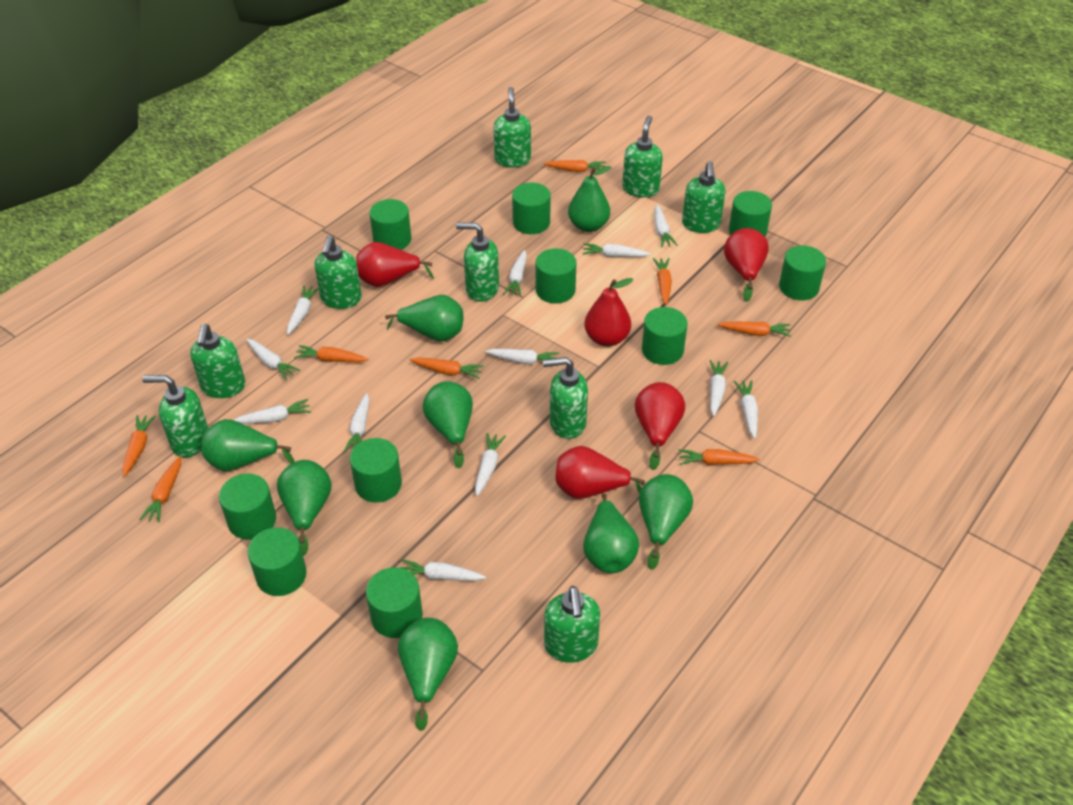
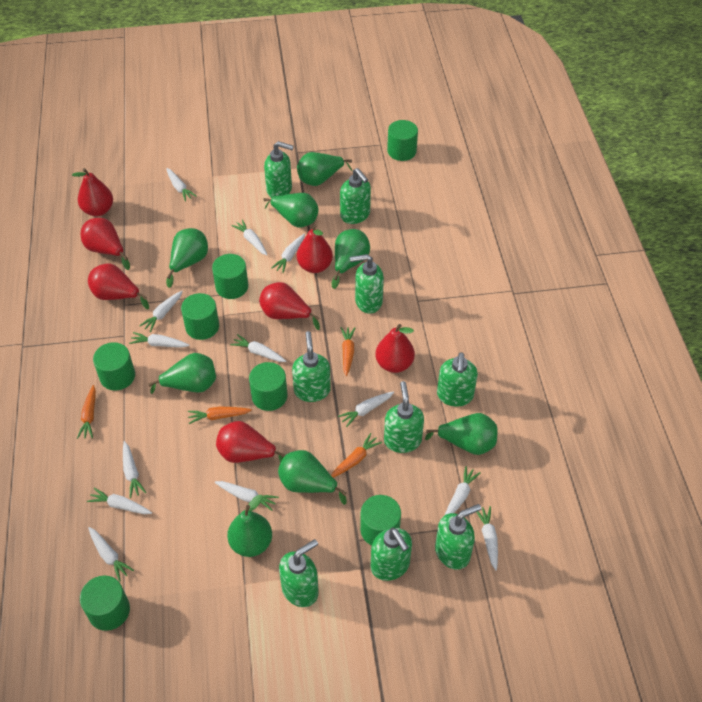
green cylinder: 10 -> 7
orange carrot: 8 -> 4
red pear: 5 -> 7
white carrot: 12 -> 13

